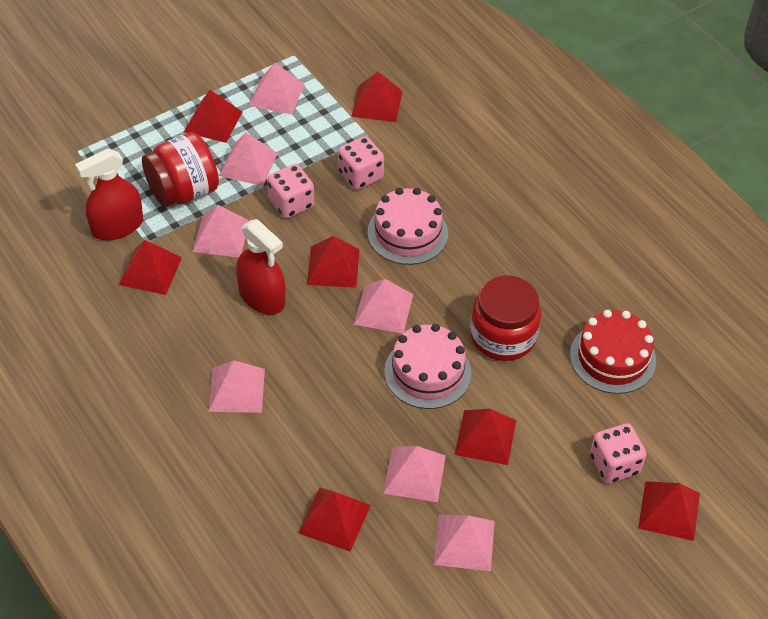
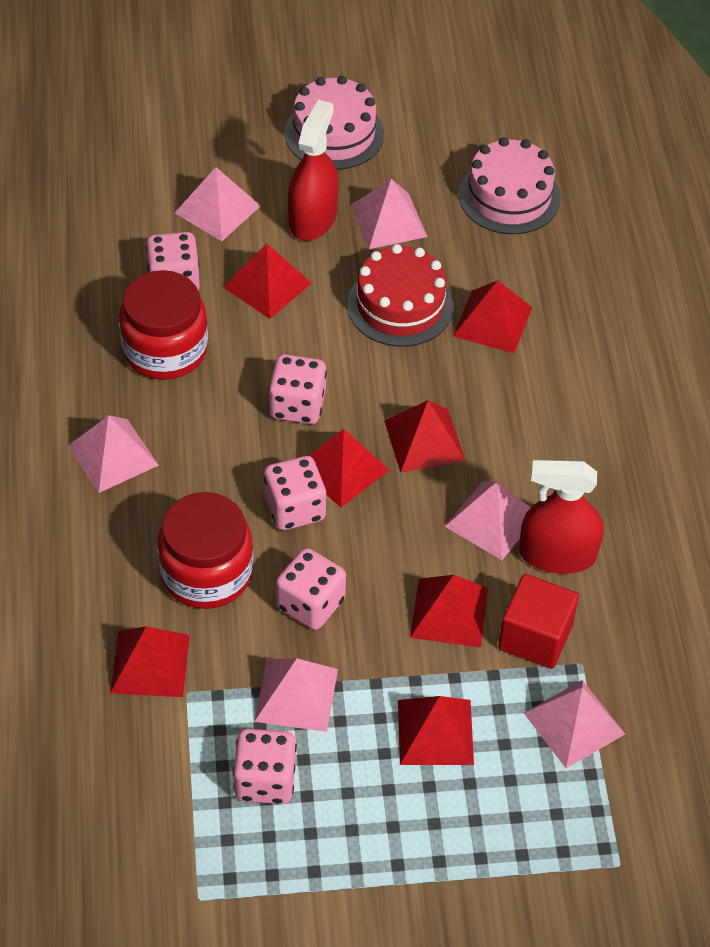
pink dice: 3 -> 5
pink pyramid: 7 -> 6
red cube: 0 -> 1

